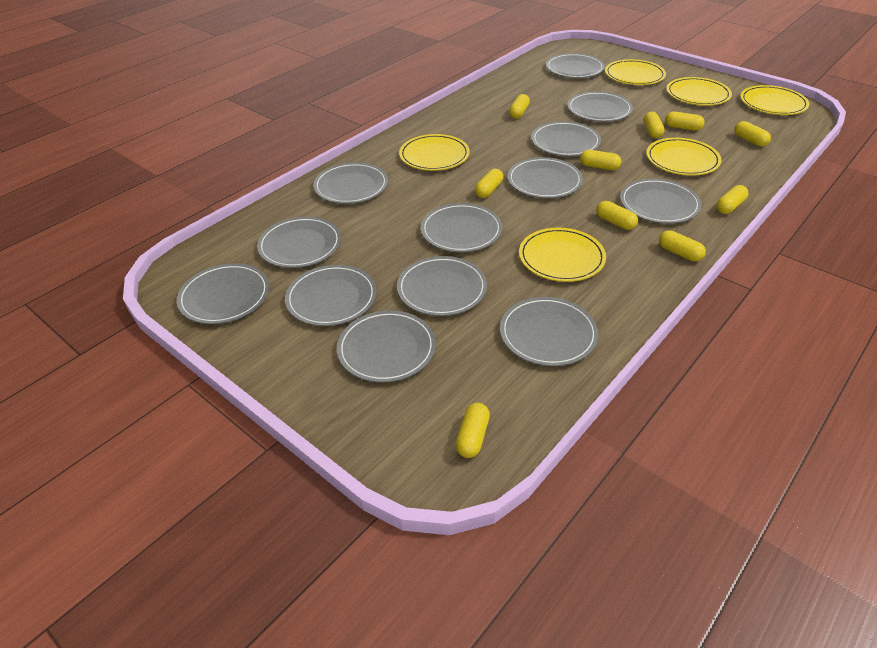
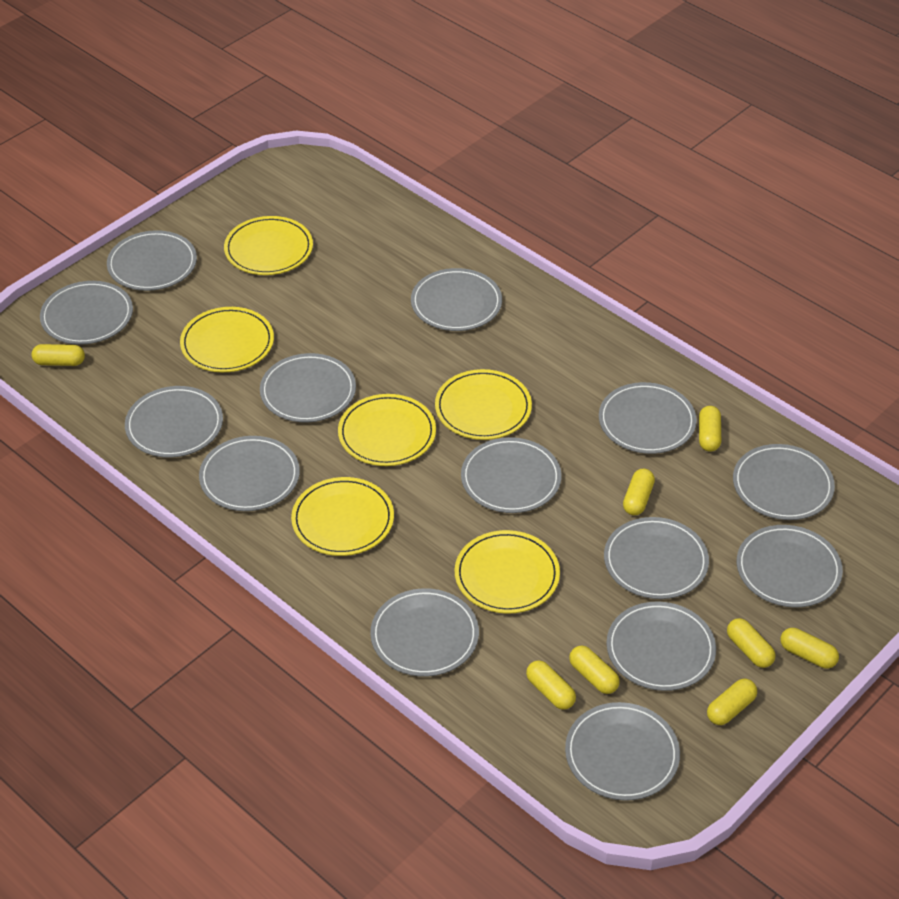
grey plate: 13 -> 14
yellow capsule: 10 -> 8

